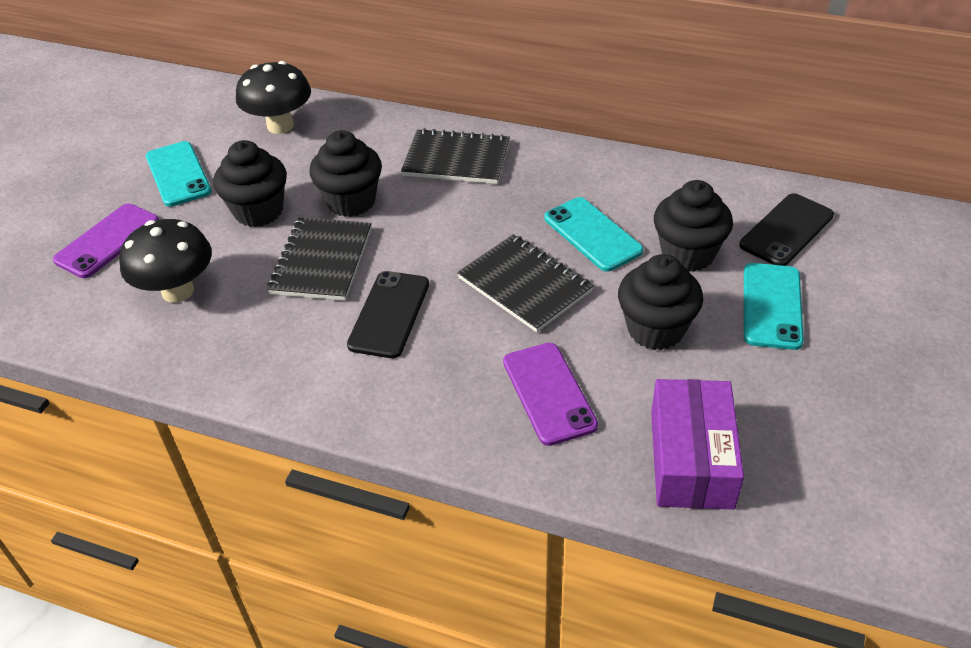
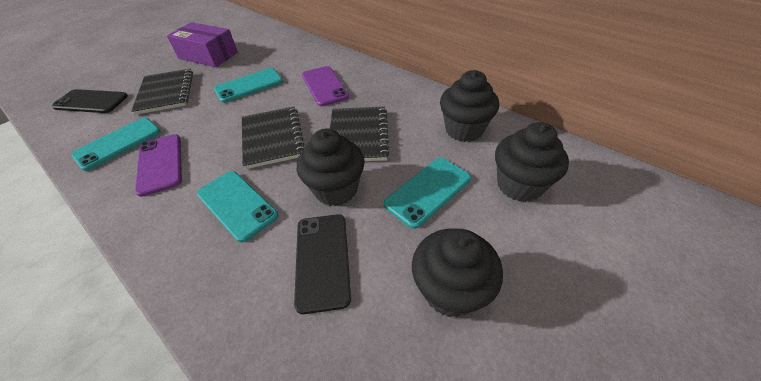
black mushroom: 2 -> 0
turquoise phone: 3 -> 4

